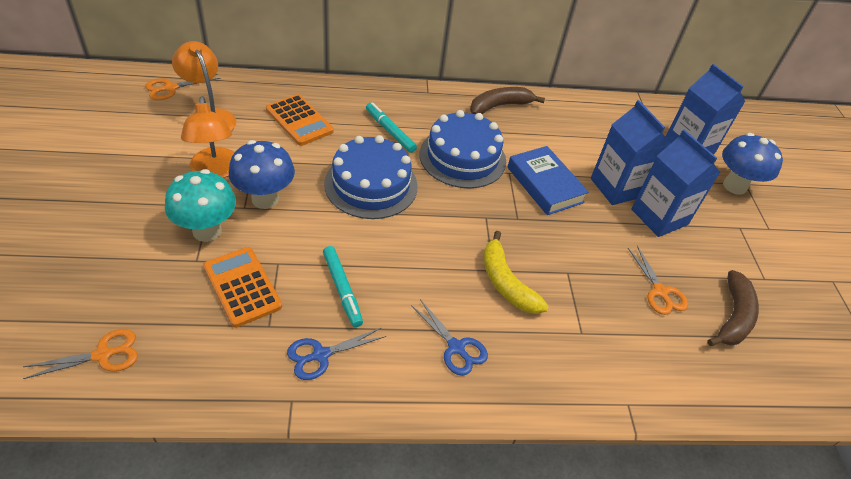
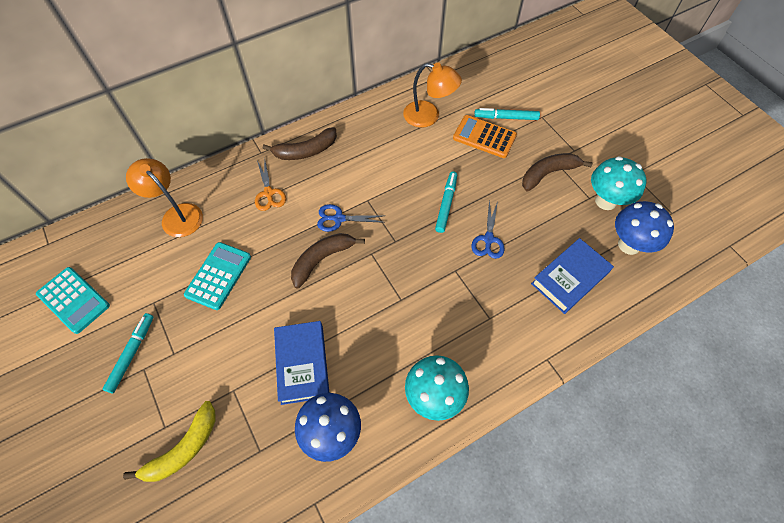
blue book: 1 -> 2
blue cake: 2 -> 0
blue carton: 3 -> 0
brown banana: 2 -> 3
orange calculator: 2 -> 1
orange scissors: 3 -> 1
turquoise calculator: 0 -> 2
turquoise marker: 2 -> 3
turquoise mushroom: 1 -> 2

